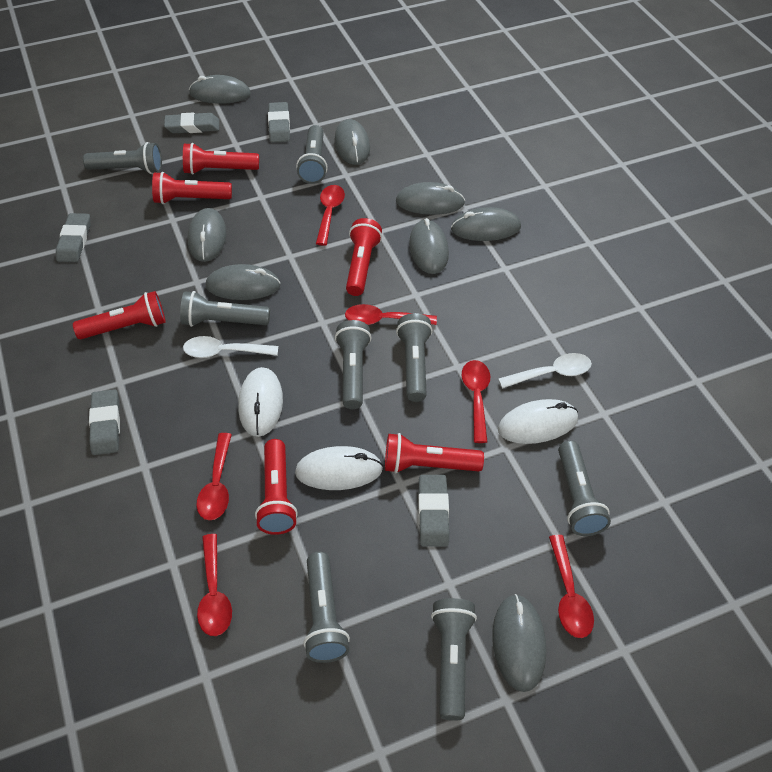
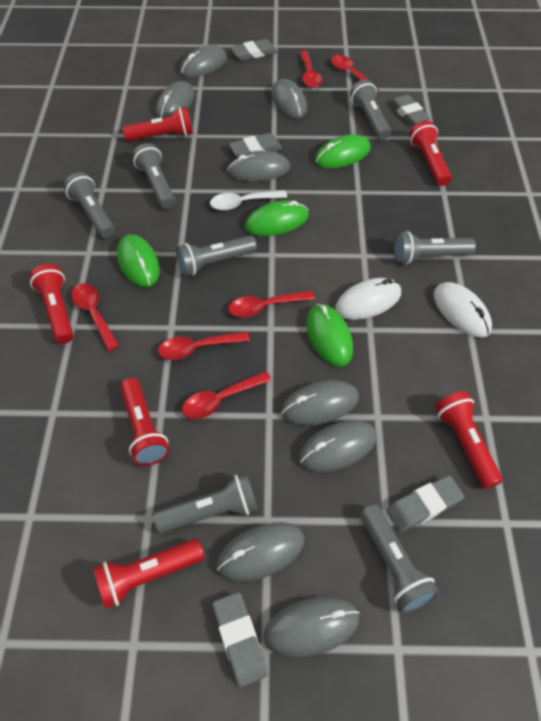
green mouse: 0 -> 4
grey flashlight: 8 -> 7
white mouse: 3 -> 2
white spoon: 2 -> 1

